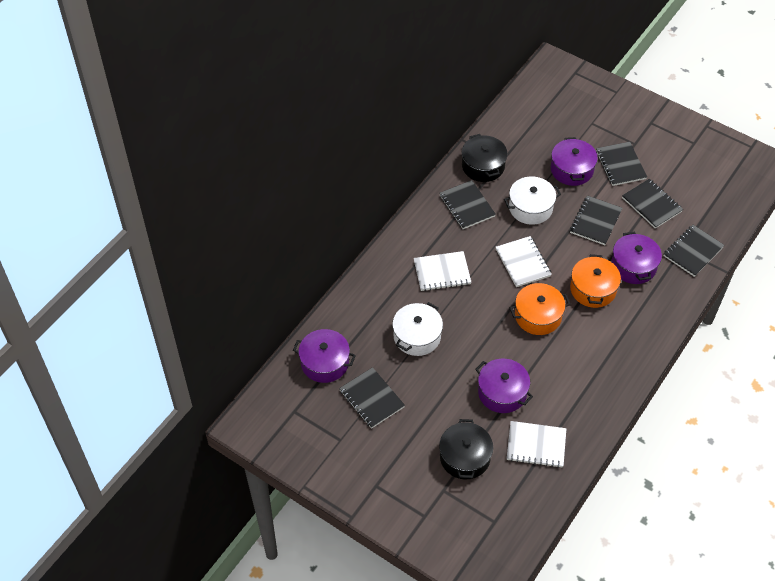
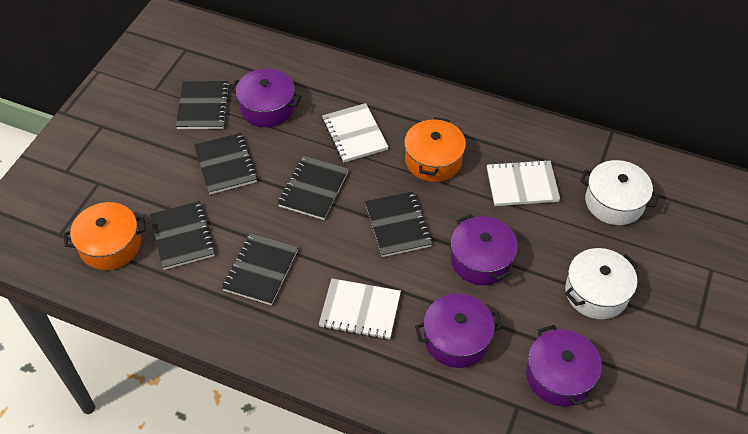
black pot: 2 -> 0

